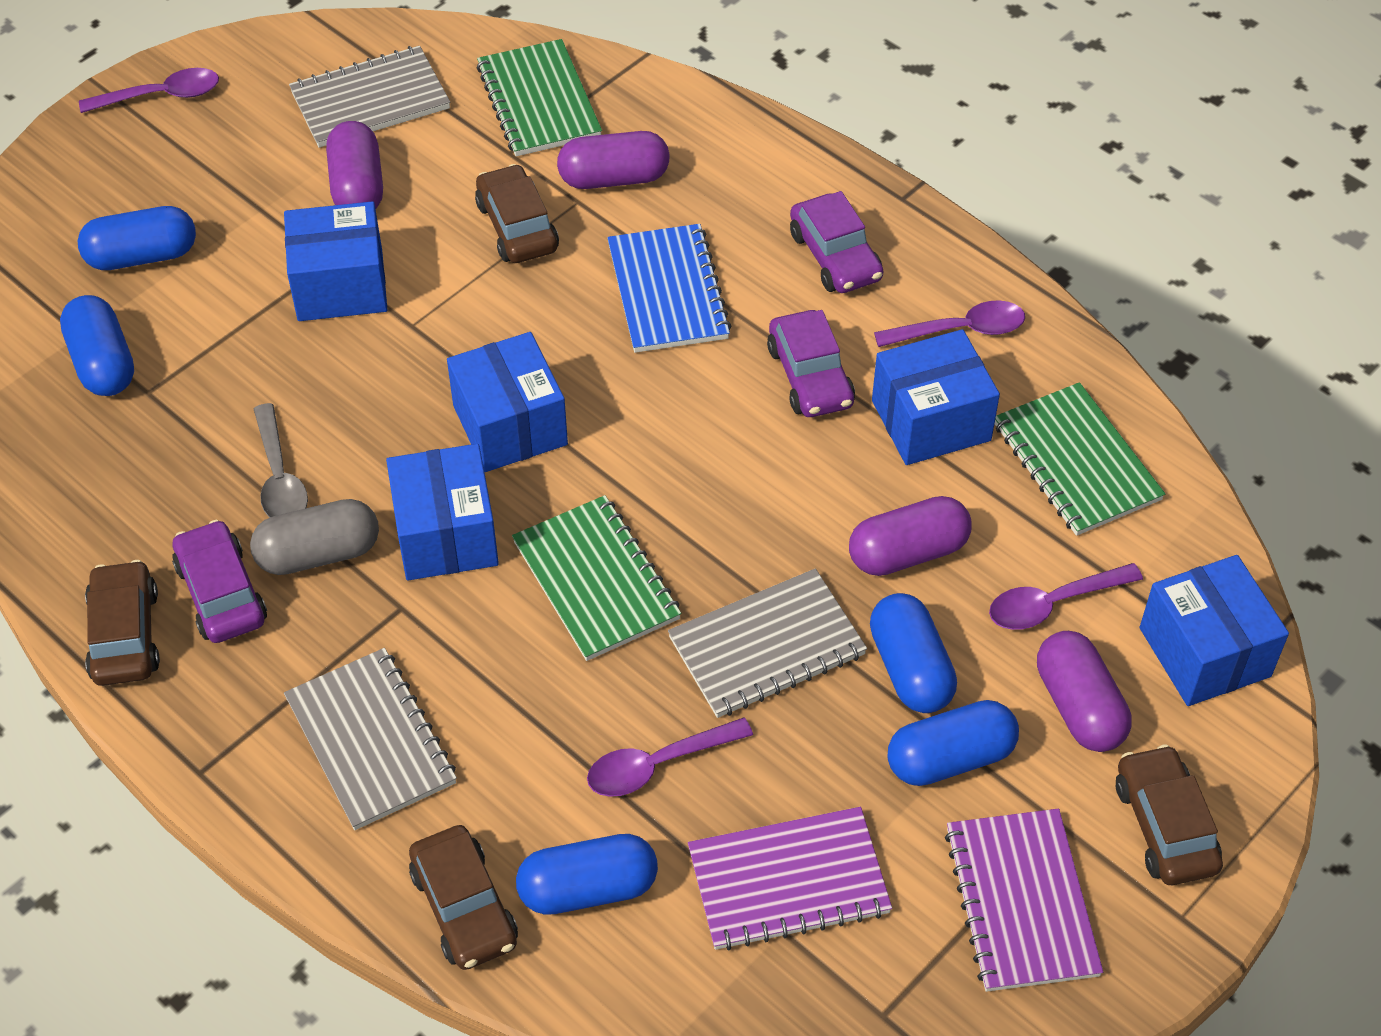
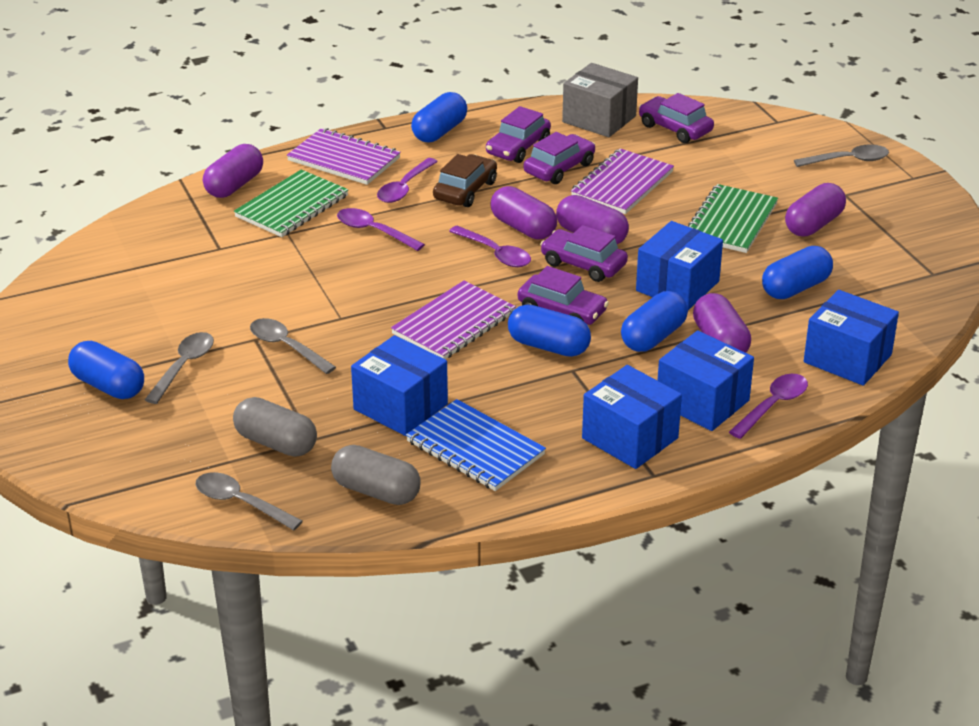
brown car: 4 -> 1
green notebook: 3 -> 2
grey box: 0 -> 1
grey capsule: 1 -> 2
grey notebook: 3 -> 0
grey spoon: 1 -> 4
purple capsule: 4 -> 5
purple car: 3 -> 5
purple notebook: 2 -> 3

